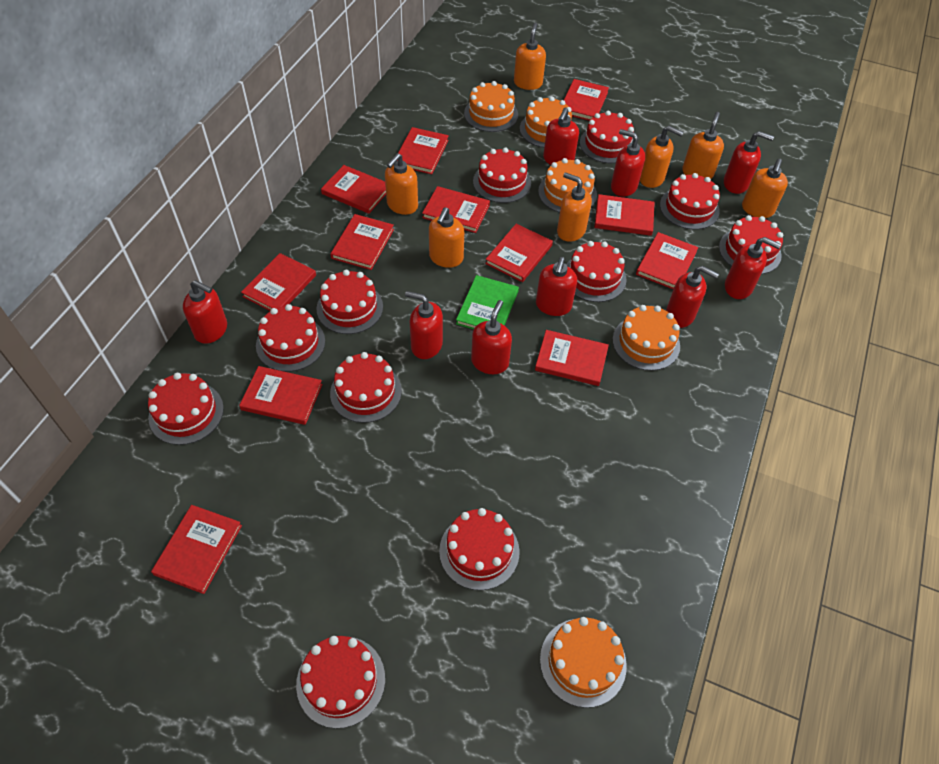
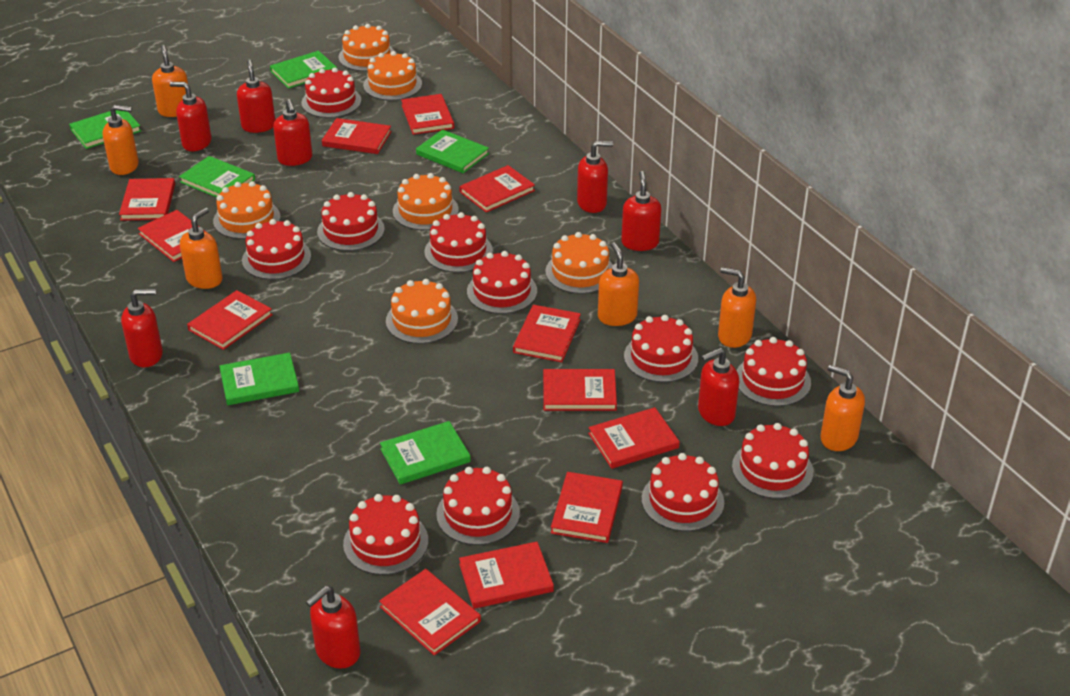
green book: 1 -> 6
orange cake: 5 -> 6
orange soap dispenser: 7 -> 6
red soap dispenser: 9 -> 8

